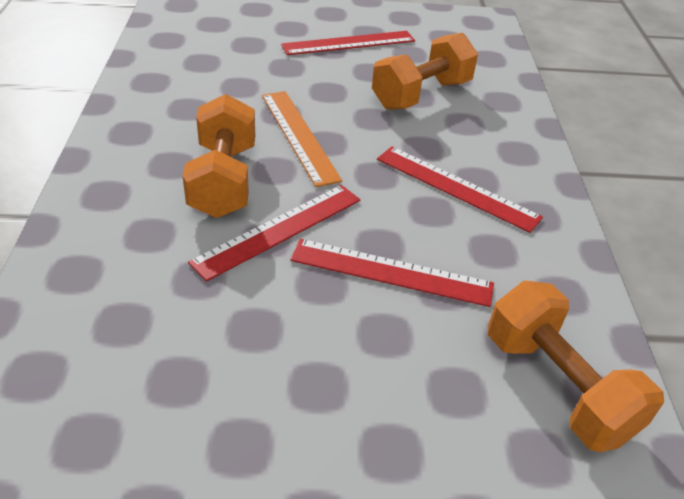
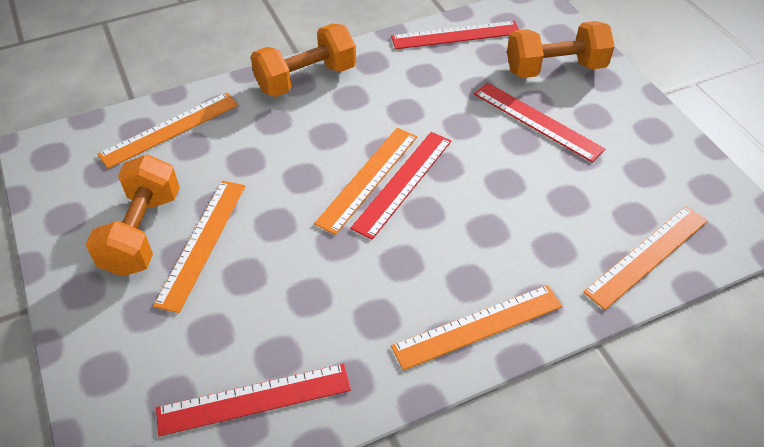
orange ruler: 1 -> 5

